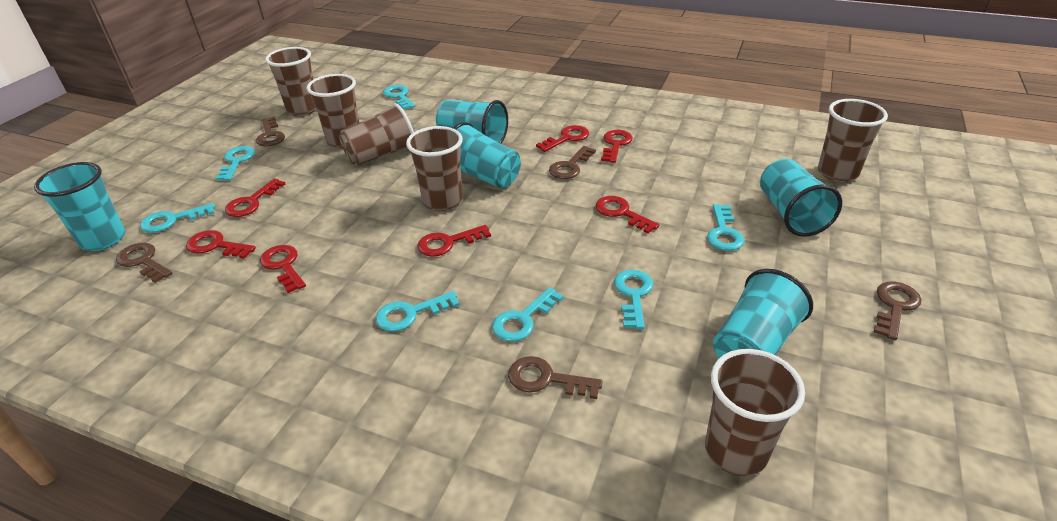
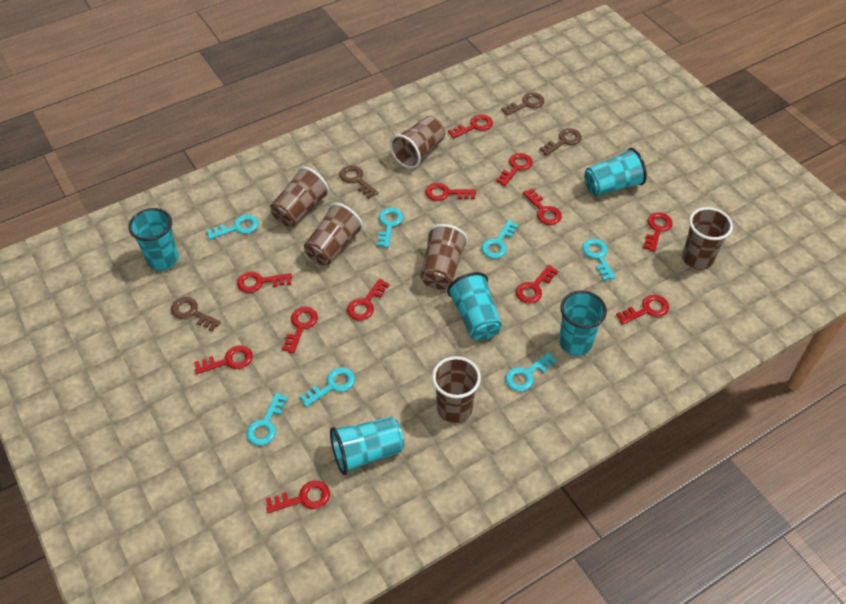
brown key: 5 -> 4
red key: 7 -> 12

